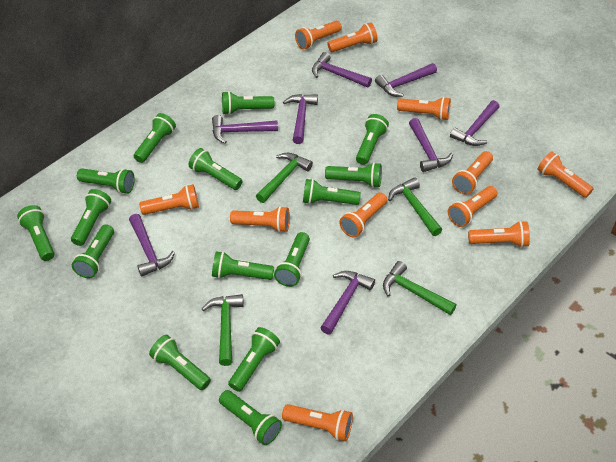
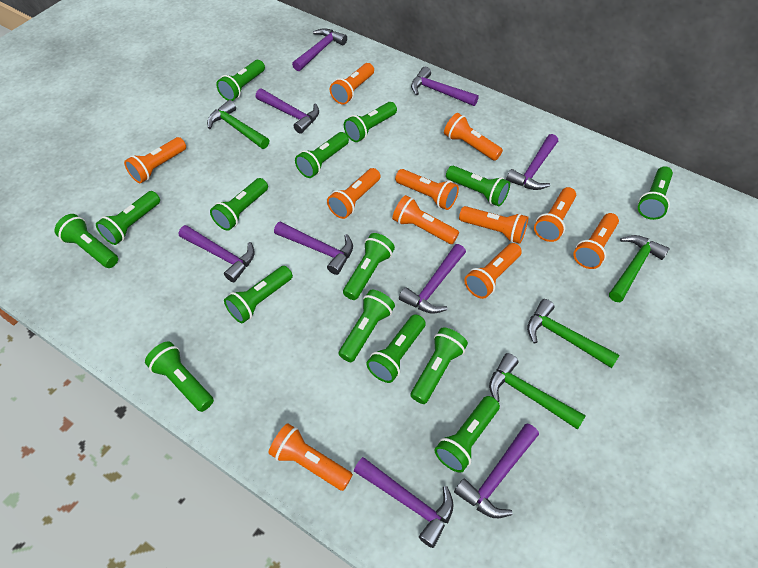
purple hammer: 8 -> 9

